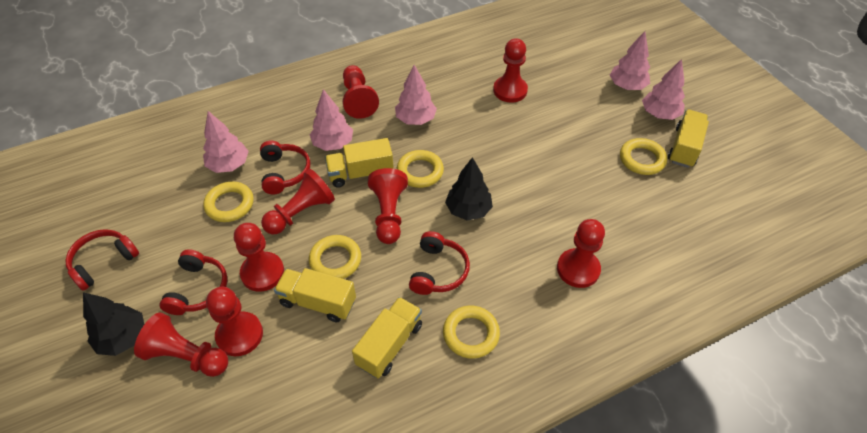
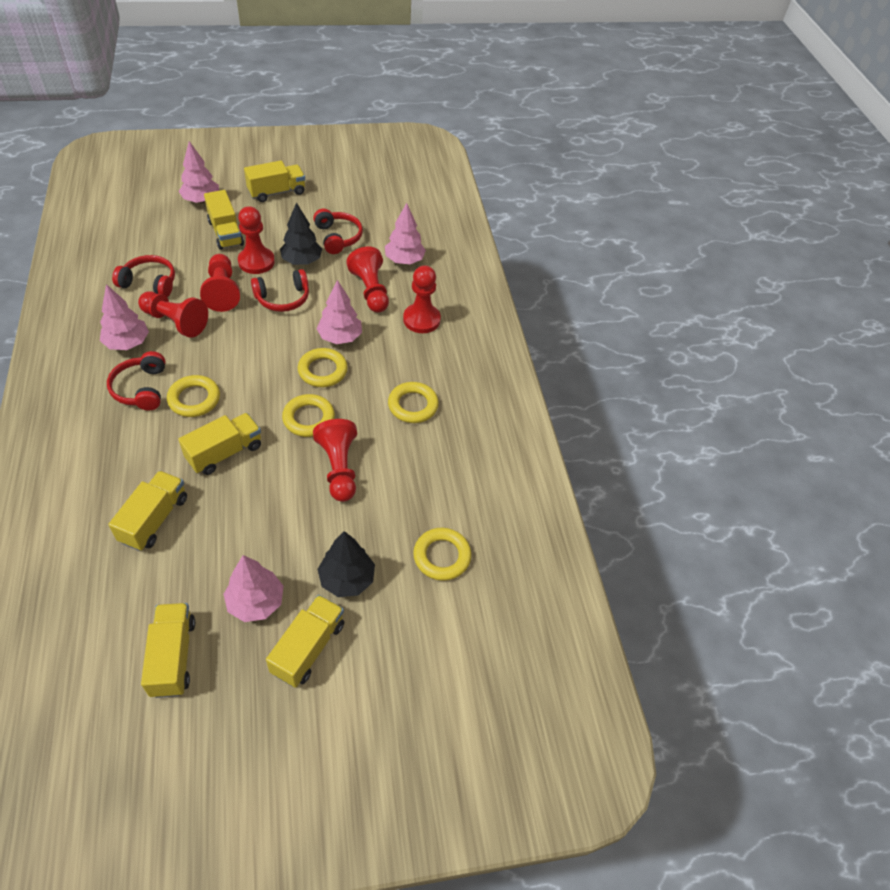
red pawn: 8 -> 6
yellow truck: 4 -> 6

